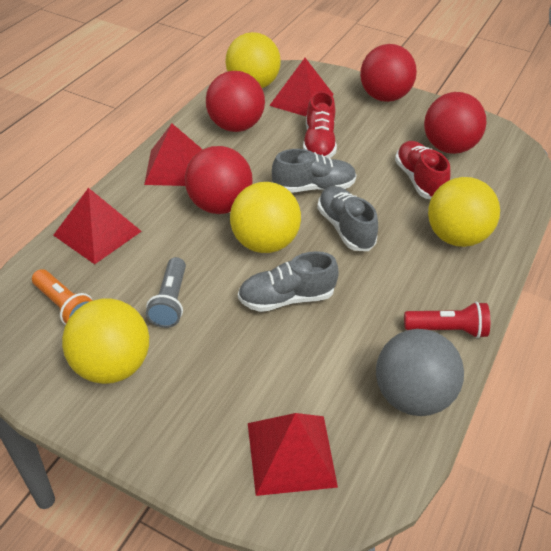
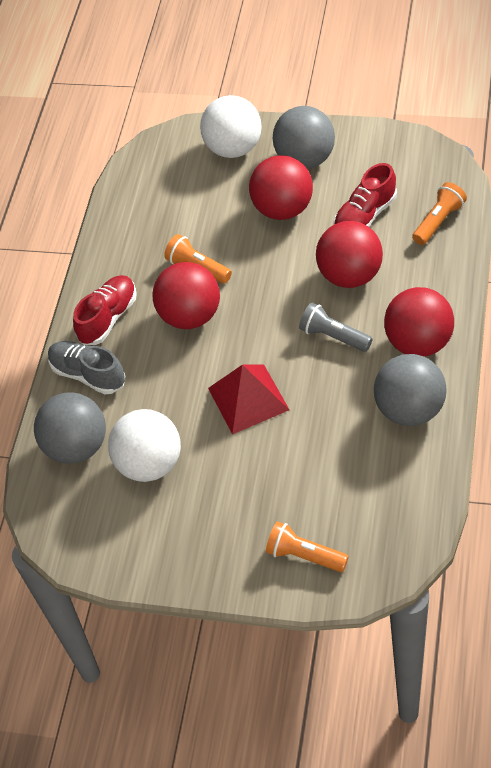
grey ball: 1 -> 3
grey shoe: 3 -> 1
orange flashlight: 1 -> 3
red flashlight: 1 -> 0
red pyramid: 4 -> 1
white ball: 0 -> 2
yellow ball: 4 -> 0

